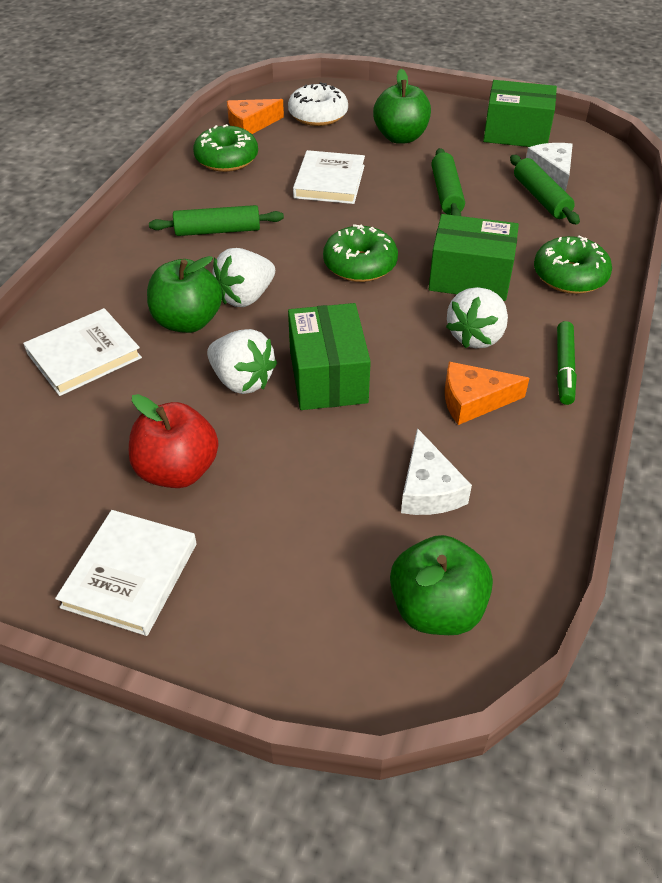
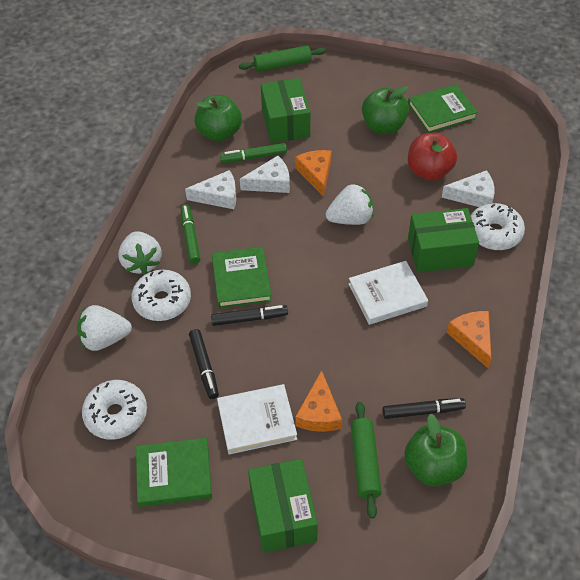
black marker: 0 -> 3
green book: 0 -> 3
green donut: 3 -> 0
green marker: 1 -> 2
green rolling pin: 3 -> 2
orange cheese: 2 -> 3
white book: 3 -> 2
white cheese: 2 -> 3
white donut: 1 -> 3

